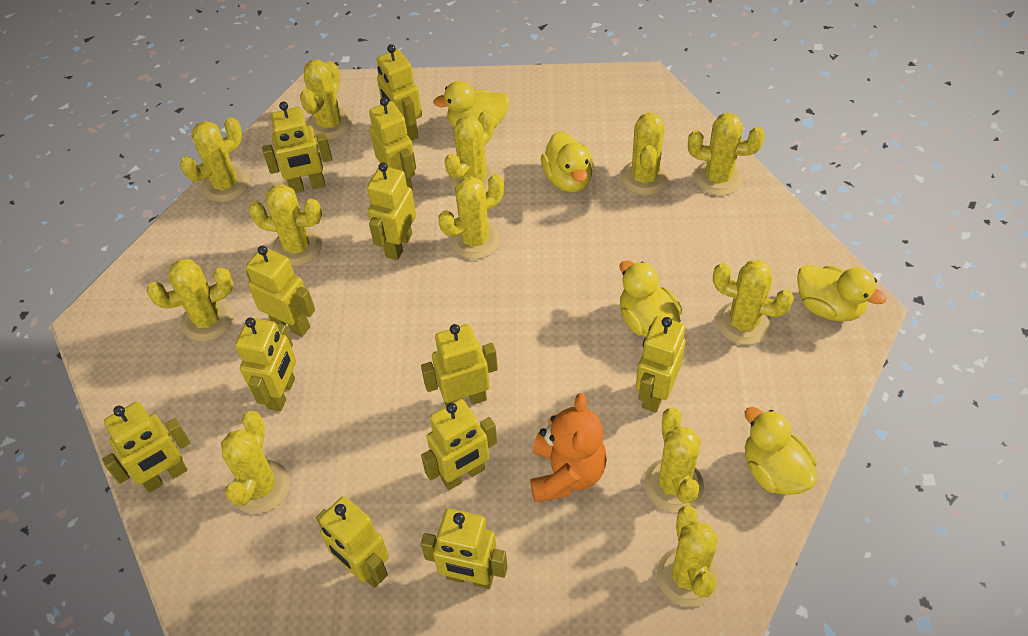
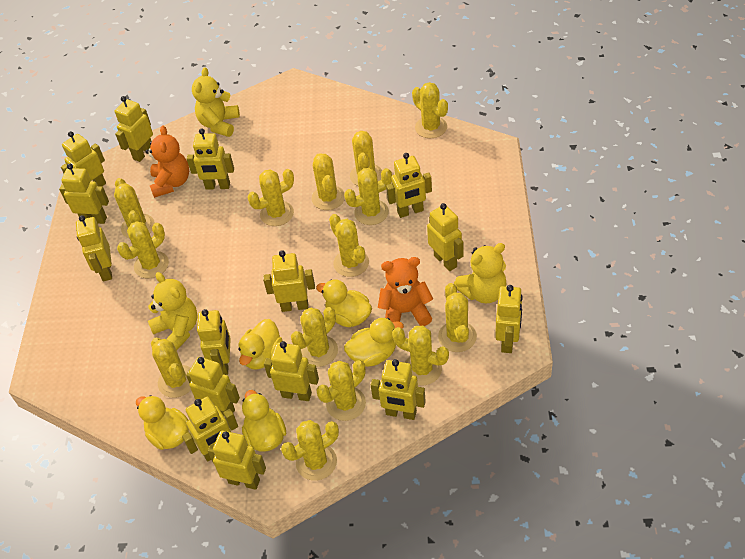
orange teddy bear: 1 -> 2
yellow cactus: 12 -> 14
yellow robot: 12 -> 15
yellow teddy bear: 0 -> 3

